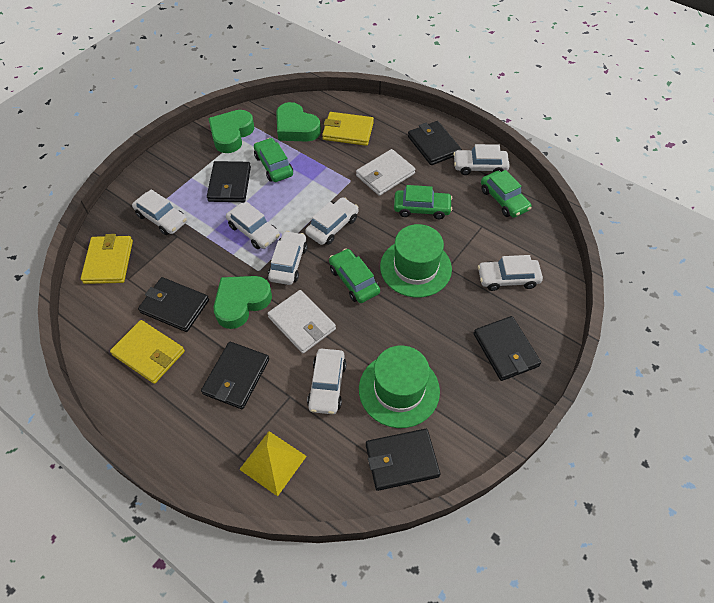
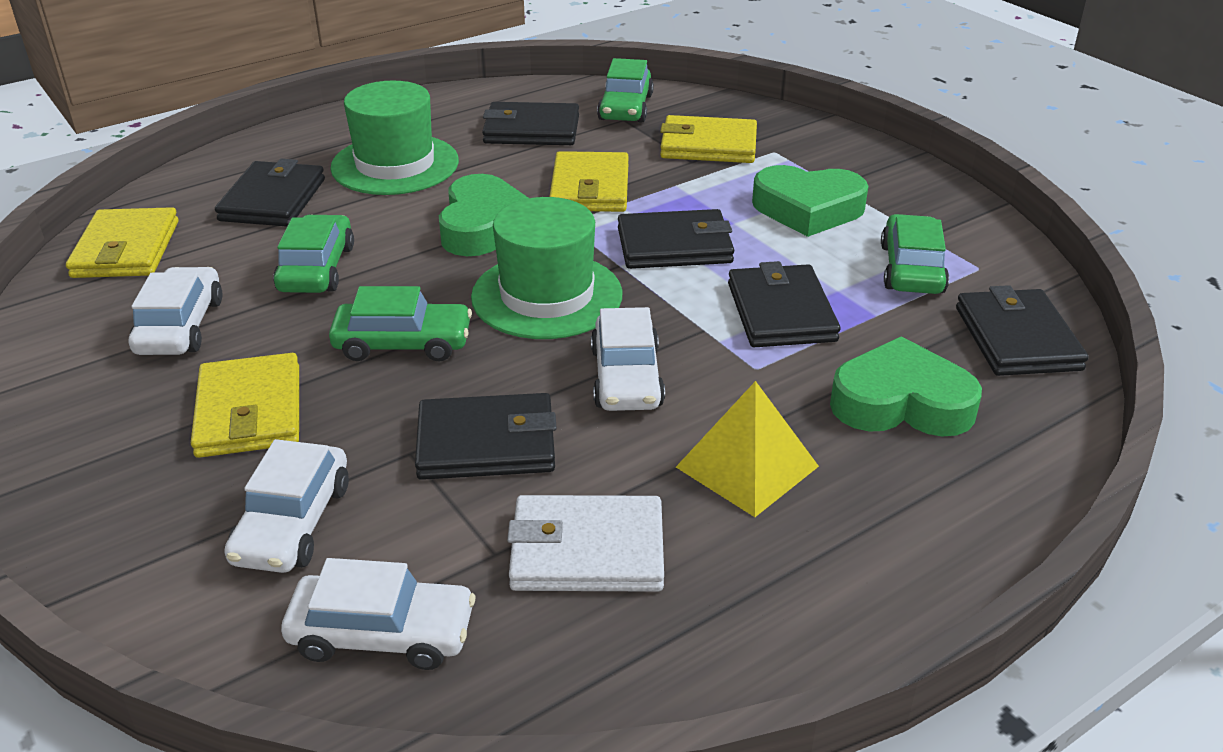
white car: 7 -> 4
white wallet: 2 -> 1
yellow wallet: 3 -> 4

